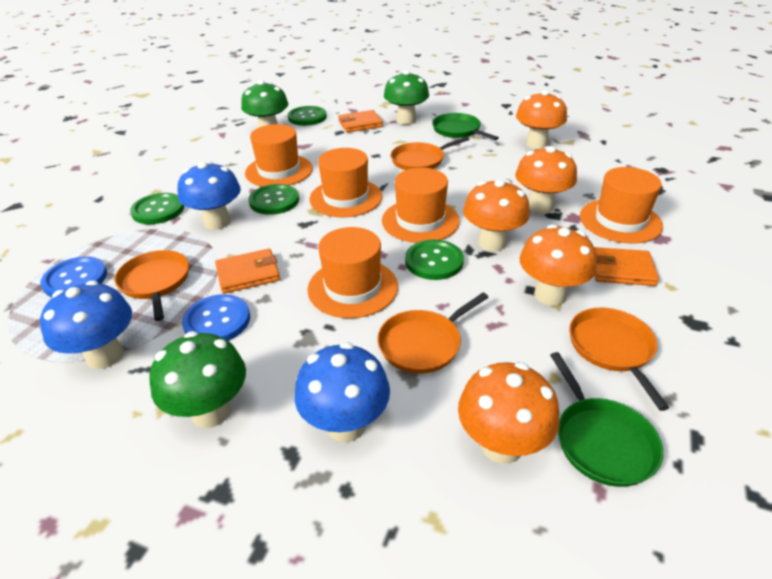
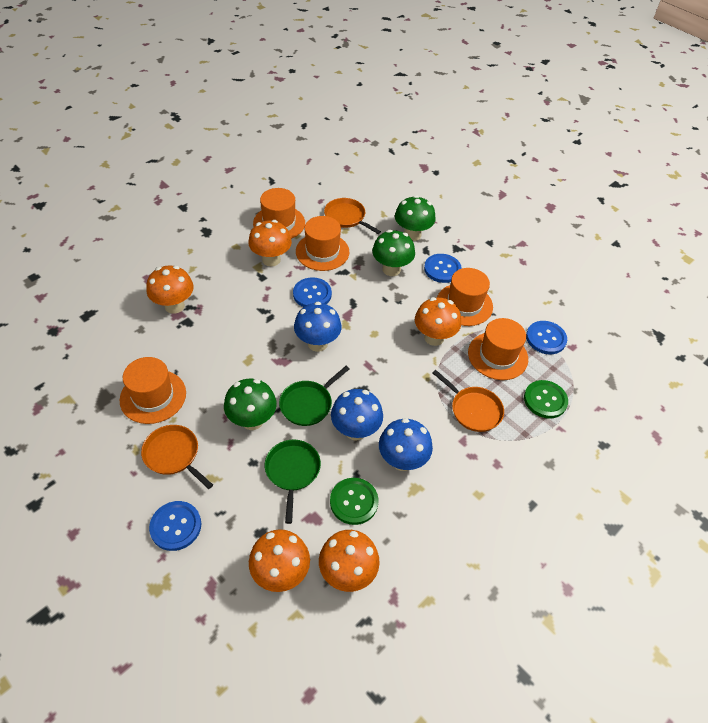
blue button: 2 -> 4
green button: 4 -> 2
orange pan: 4 -> 3
orange wallet: 3 -> 0

